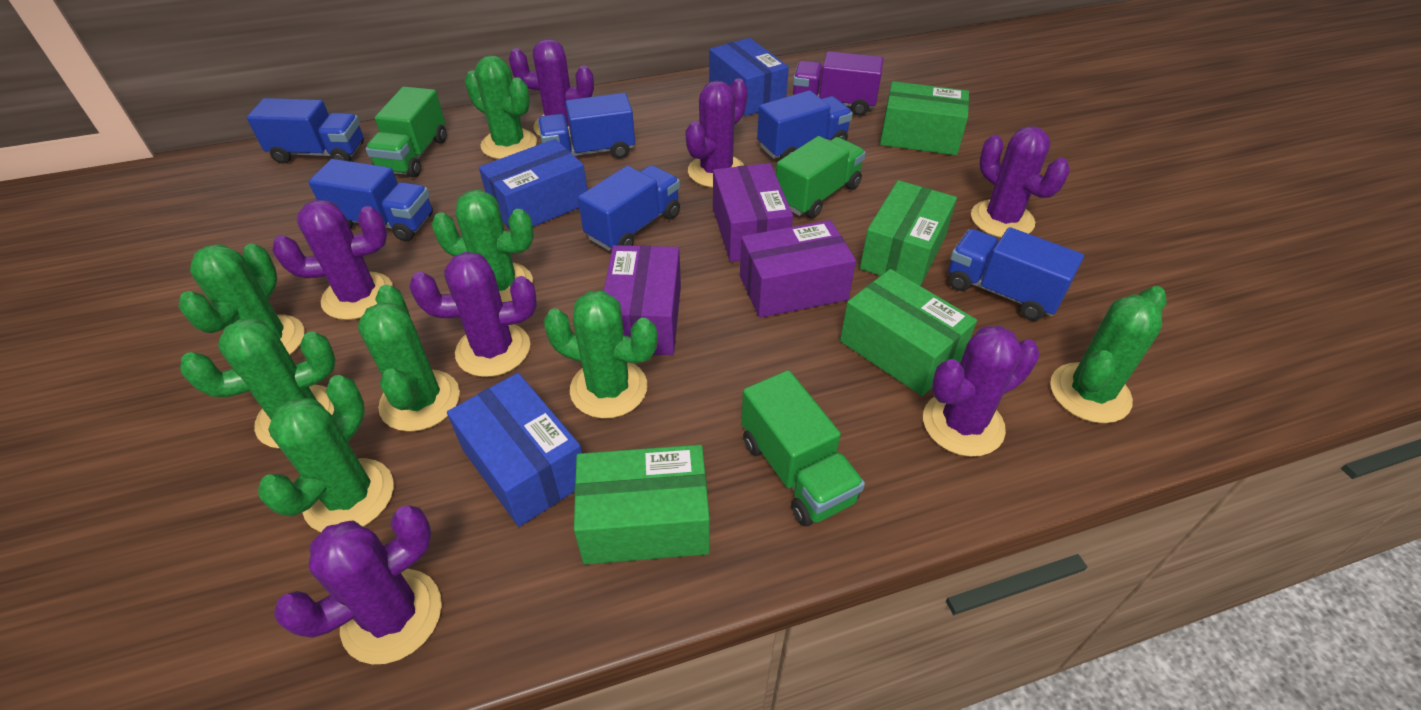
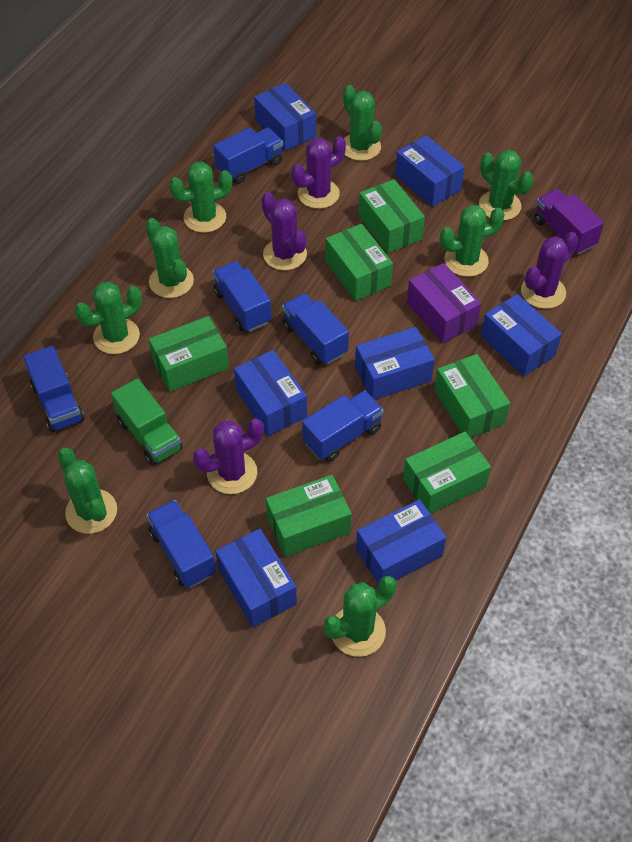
blue box: 3 -> 7
green box: 4 -> 6
green truck: 3 -> 1
purple box: 3 -> 1
purple cactus: 7 -> 4

